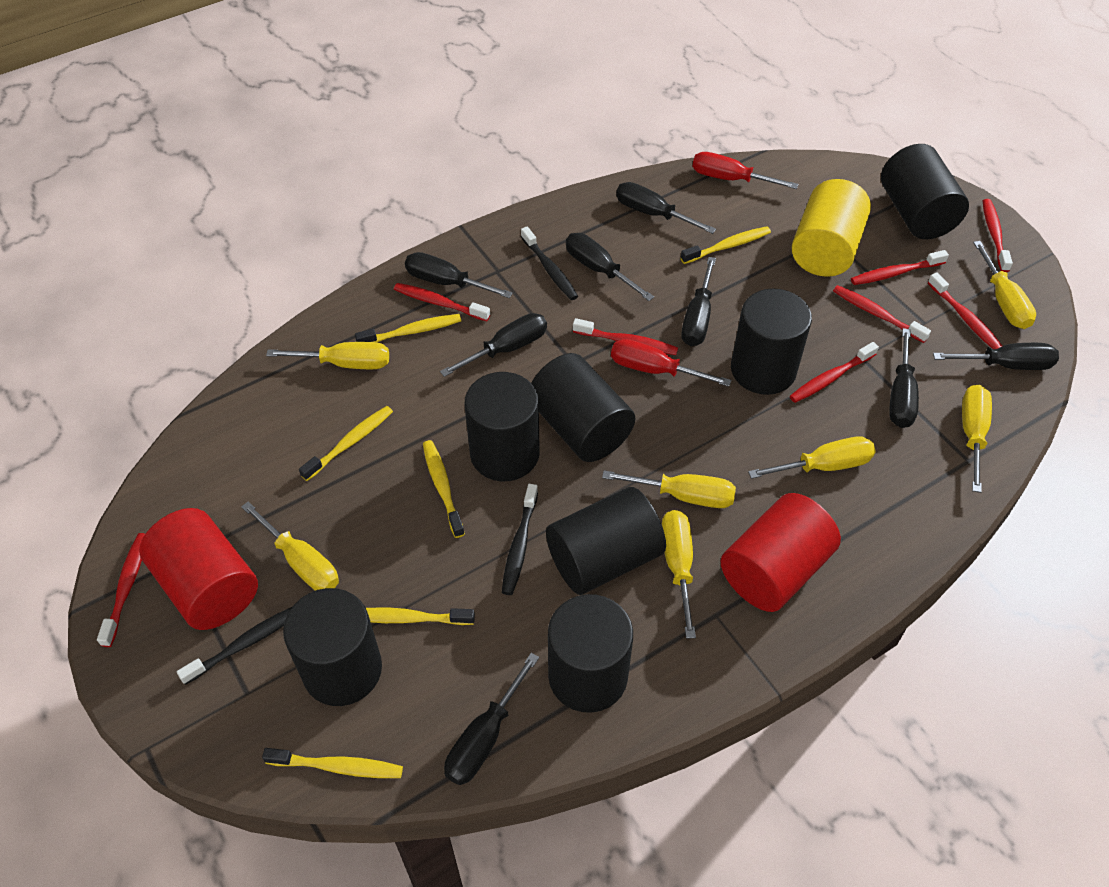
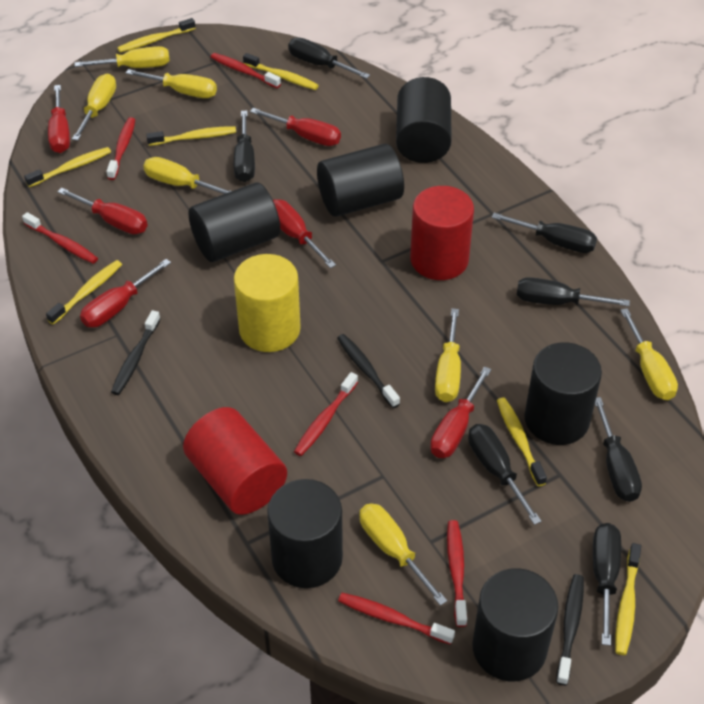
black cylinder: 7 -> 6
black screwdriver: 8 -> 7
red screwdriver: 2 -> 6
red toothbrush: 8 -> 6
yellow toothbrush: 6 -> 7

